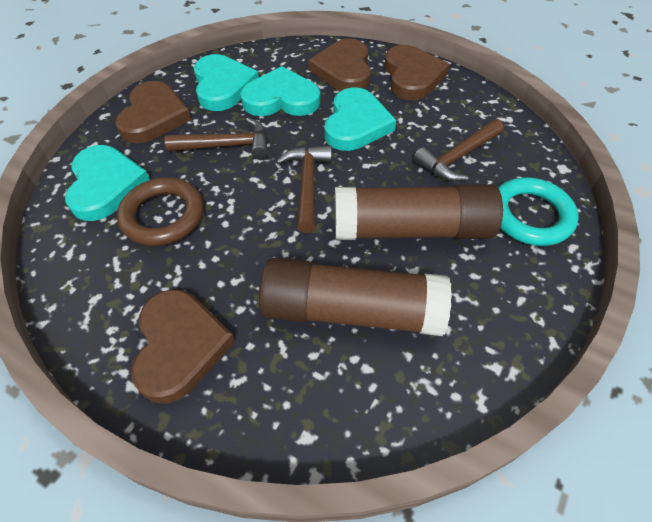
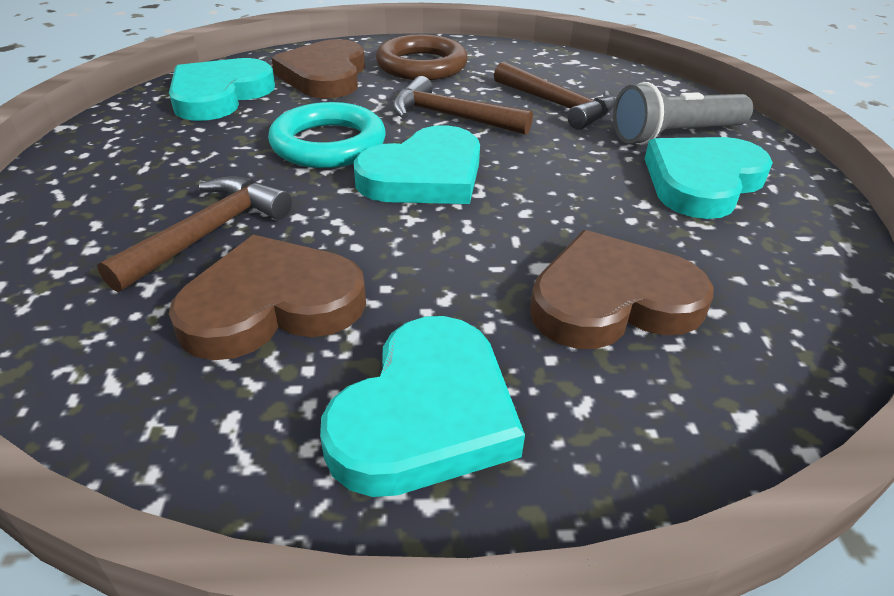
brown glue stick: 2 -> 0
brown heart: 4 -> 3
grey flashlight: 0 -> 1

